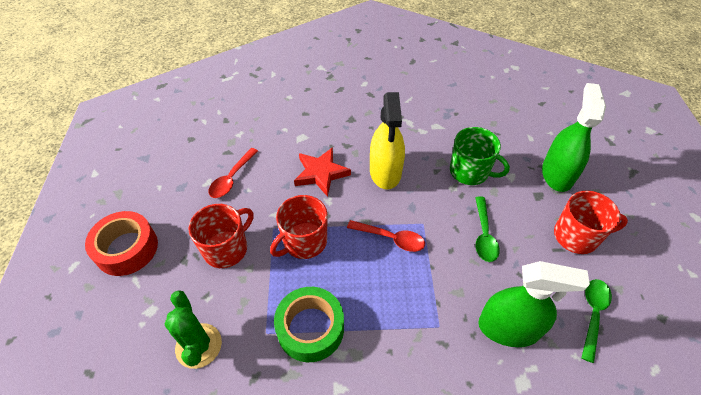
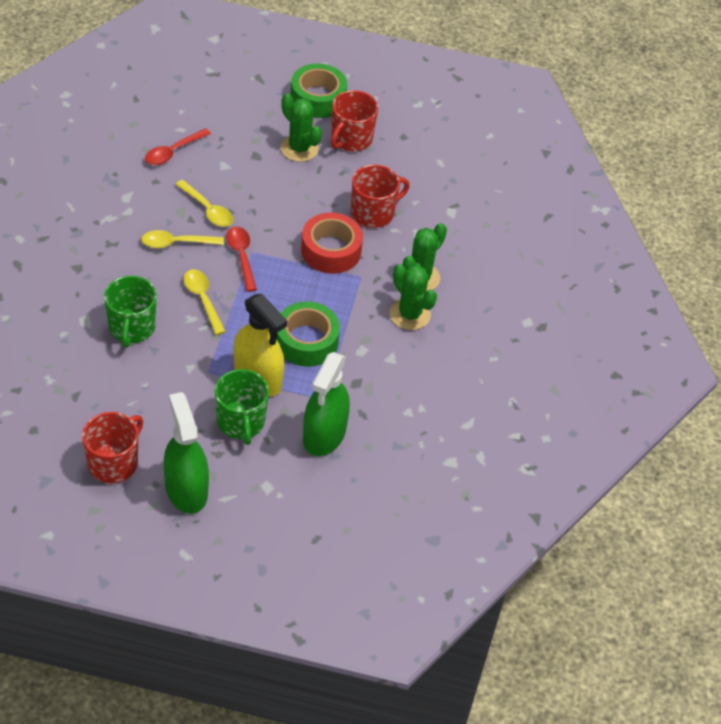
green cactus: 1 -> 3
green mug: 1 -> 2
green spoon: 2 -> 0
green tape: 1 -> 2
red star: 1 -> 0
yellow spoon: 0 -> 3

